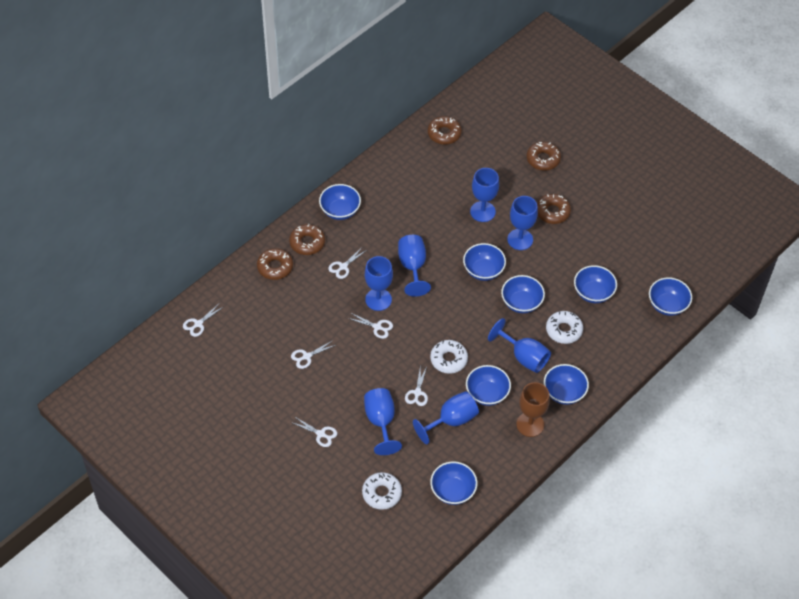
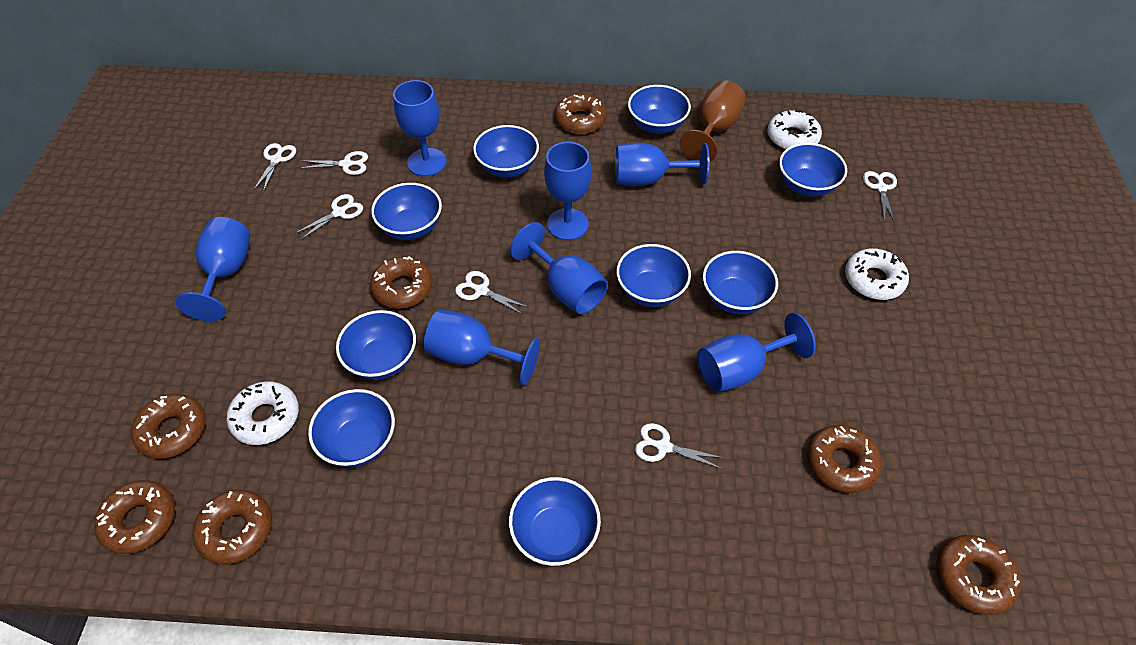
blue bowl: 8 -> 9
brown donut: 5 -> 7

